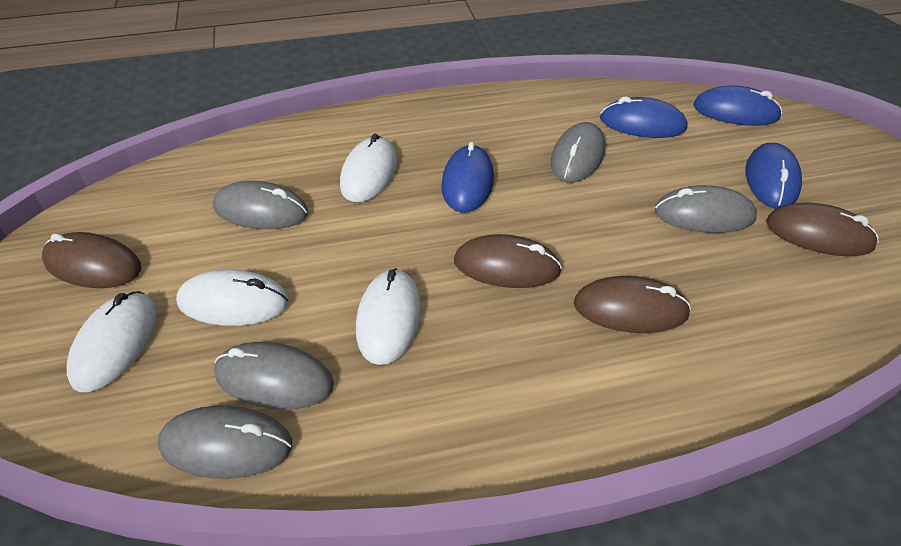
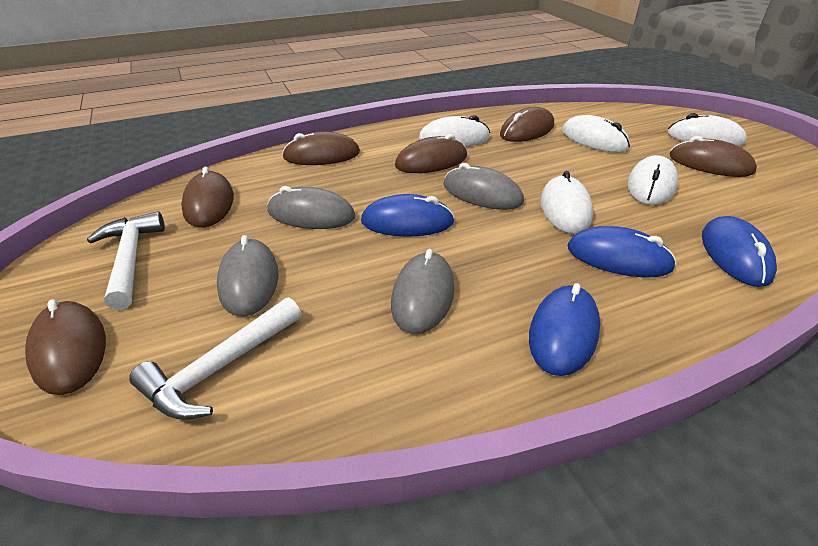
brown mouse: 4 -> 6
grey mouse: 5 -> 4
white hammer: 0 -> 2
white mouse: 4 -> 5

